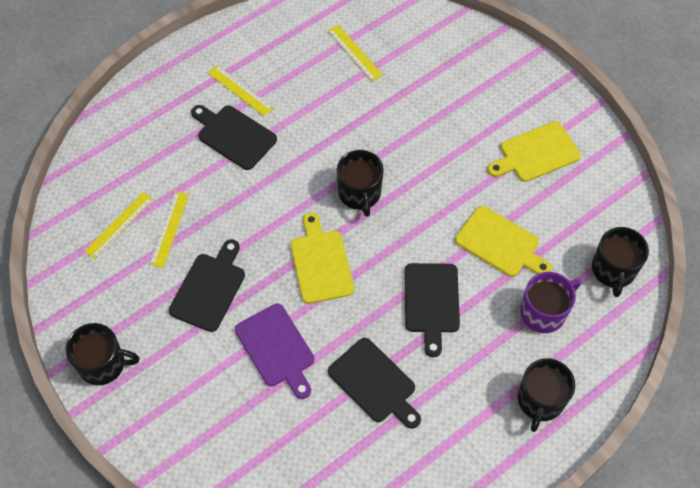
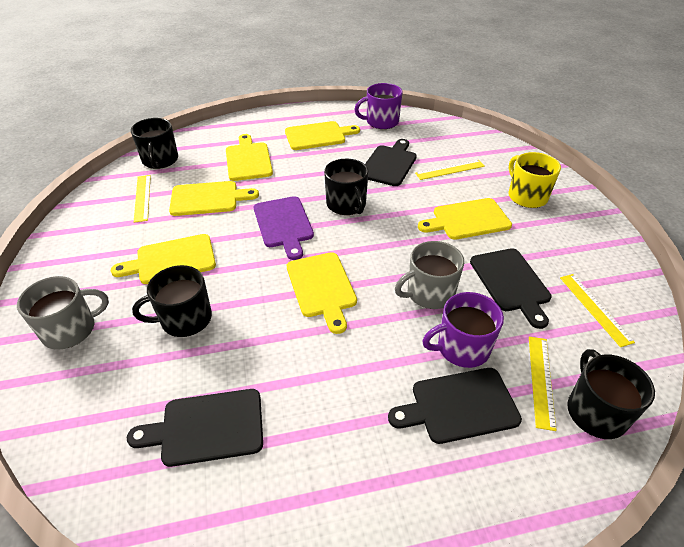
grey mug: 0 -> 2
purple mug: 1 -> 2
yellow cutting board: 3 -> 6
yellow mug: 0 -> 1

